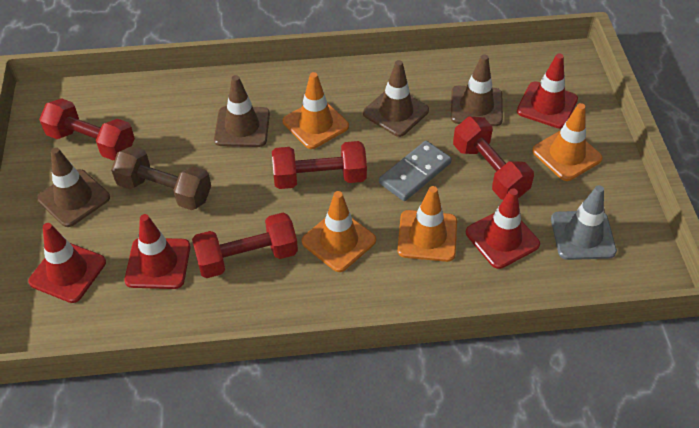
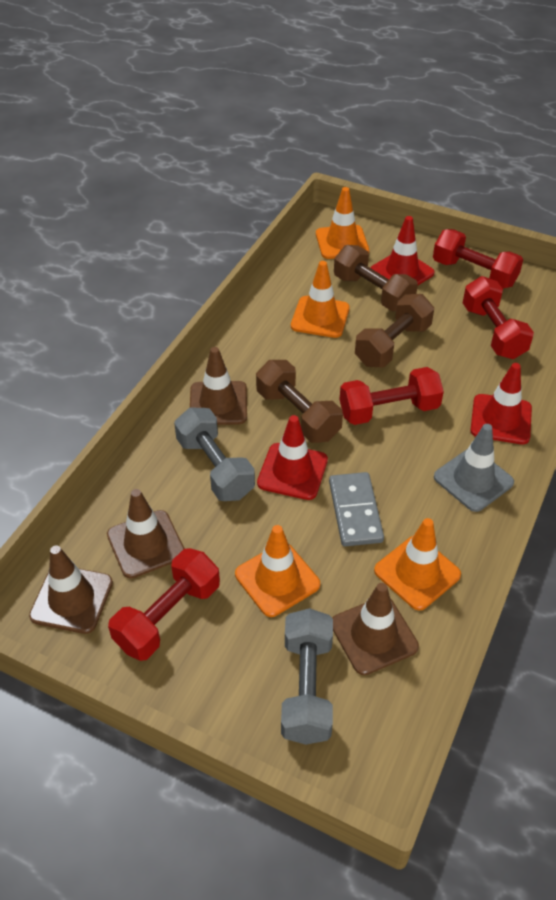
brown dumbbell: 1 -> 3
grey dumbbell: 0 -> 2
red traffic cone: 4 -> 3

